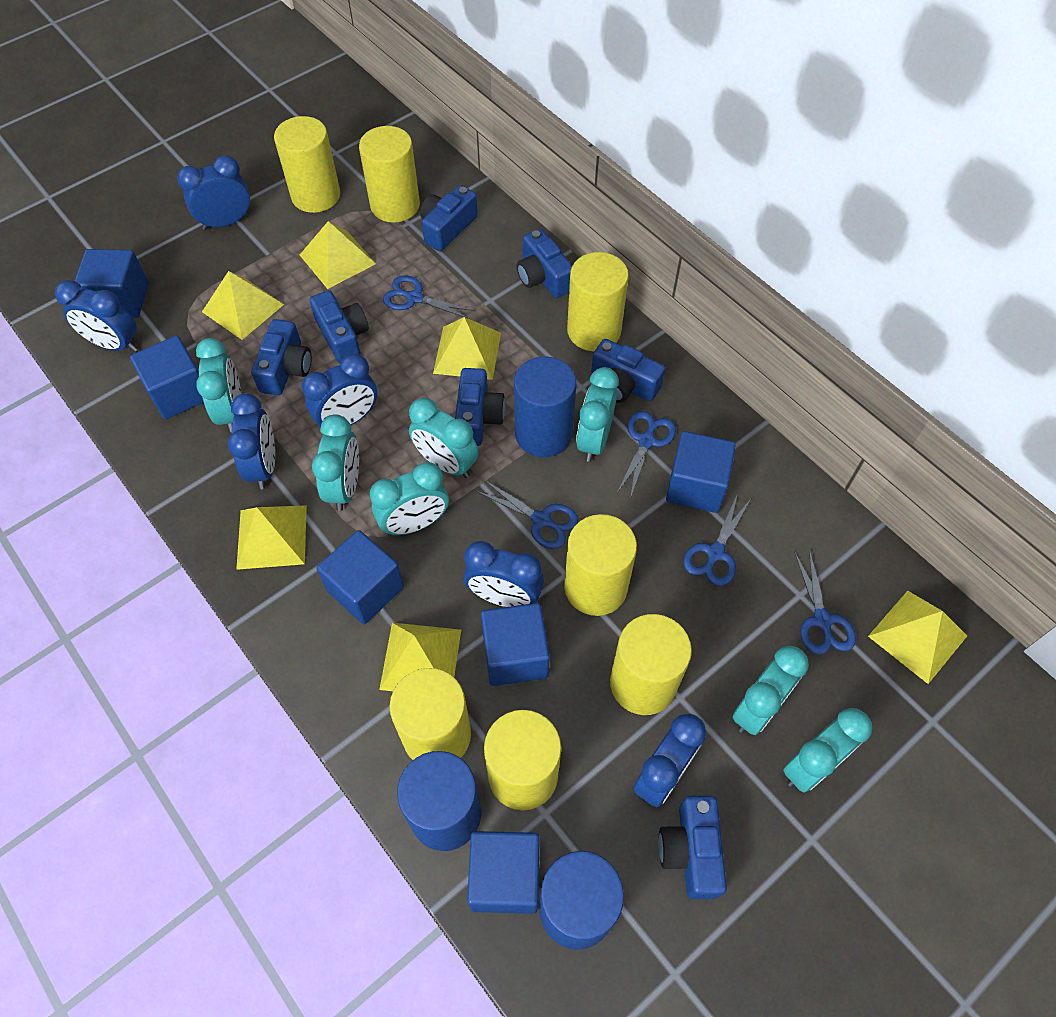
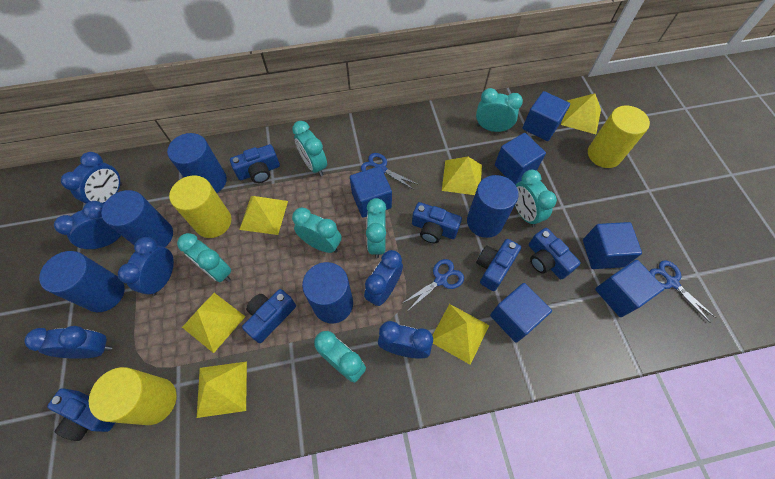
blue camera: 7 -> 6
blue cylinder: 3 -> 5
blue scissors: 5 -> 3
yellow cylinder: 7 -> 3

